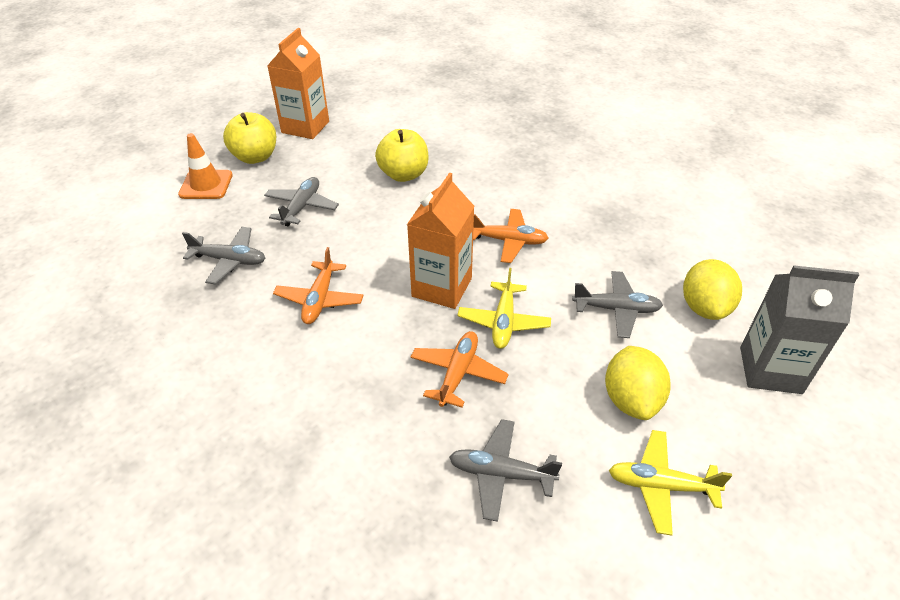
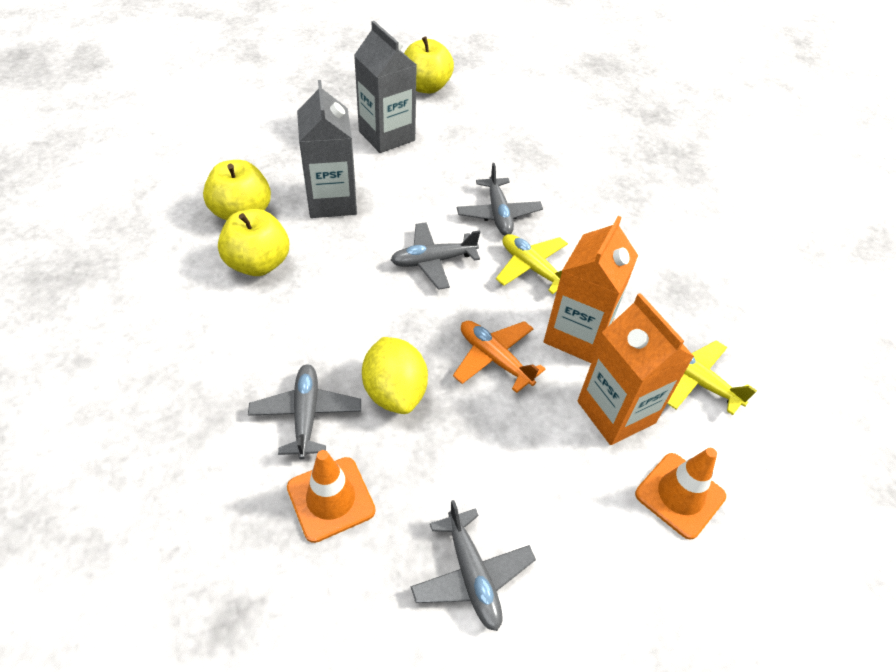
grey carton: 1 -> 2
orange plane: 3 -> 1
orange traffic cone: 1 -> 2
yellow apple: 2 -> 3
yellow lemon: 2 -> 1

